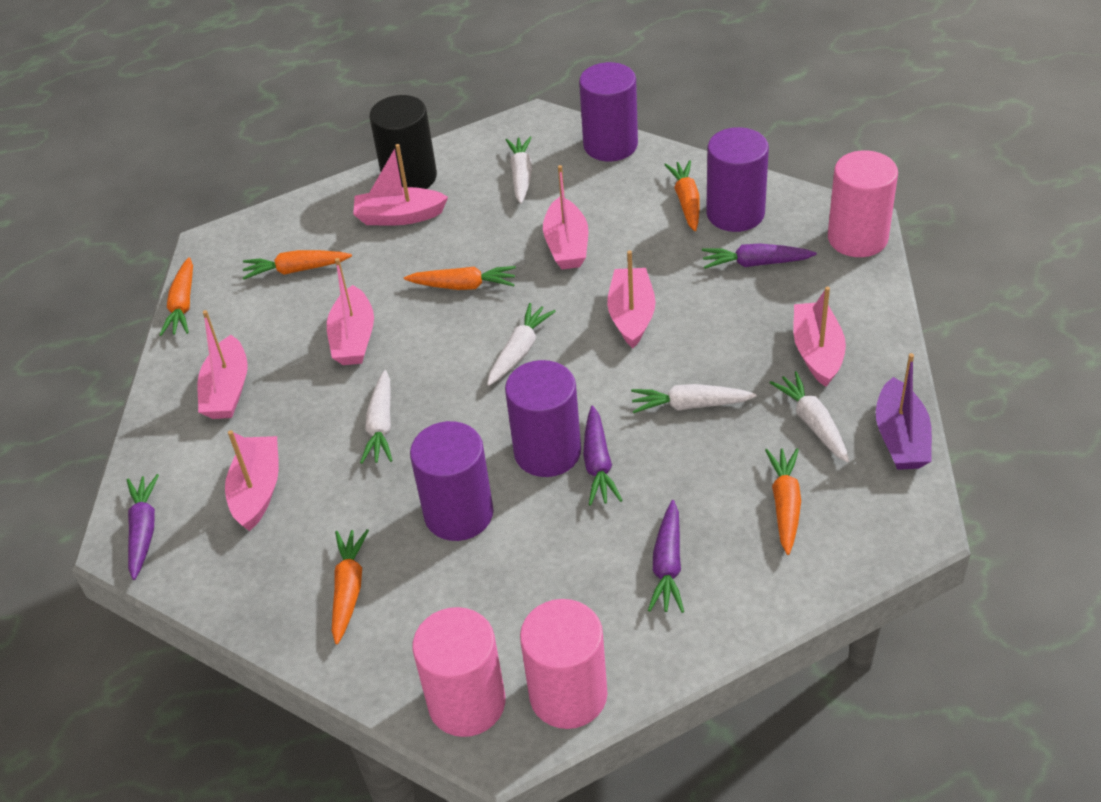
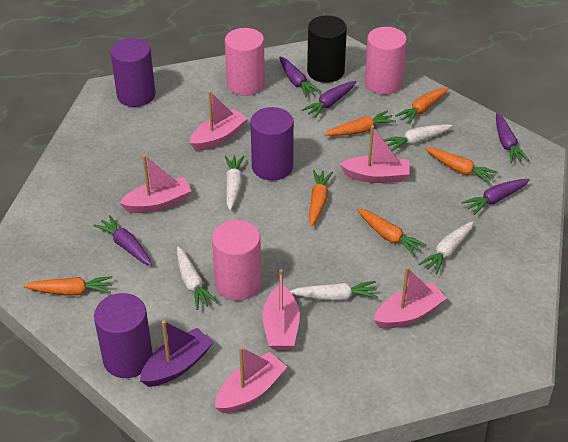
pink boat: 7 -> 6
purple carrot: 4 -> 5
purple cylinder: 4 -> 3

